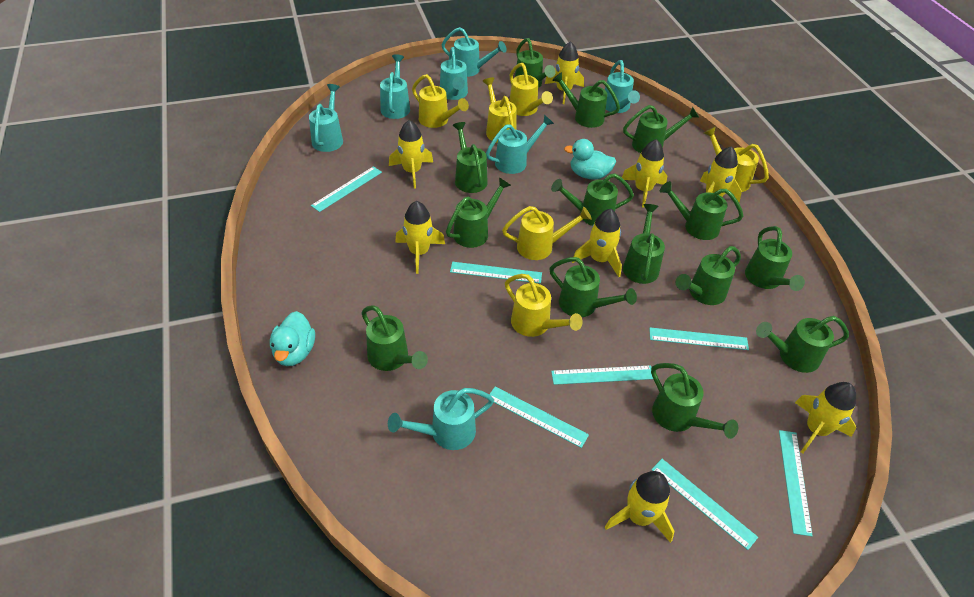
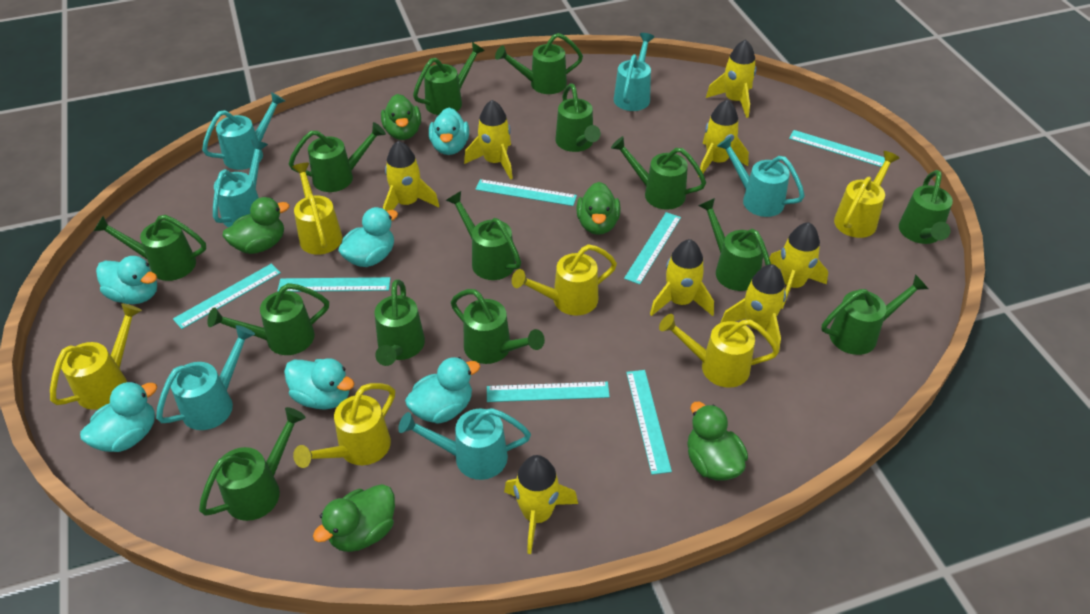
green duck: 0 -> 5
turquoise duck: 2 -> 6
turquoise watering can: 7 -> 6

